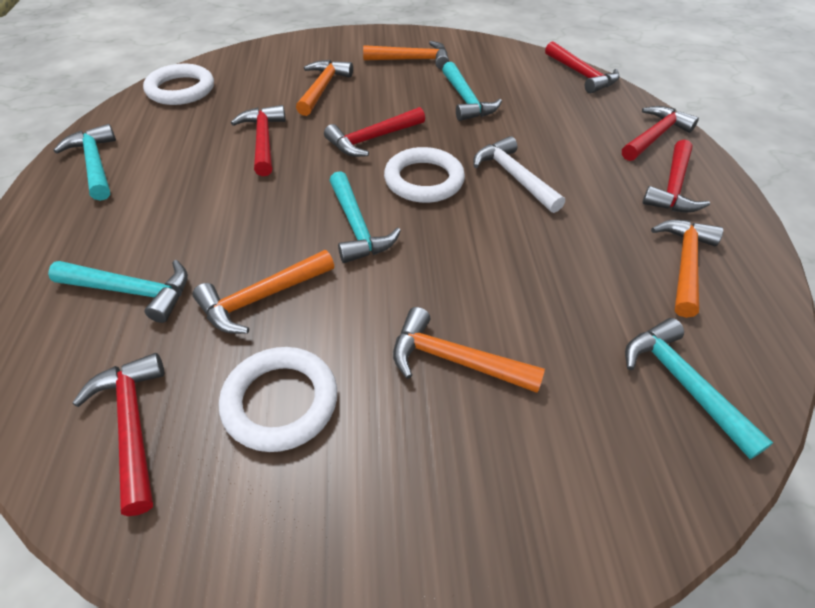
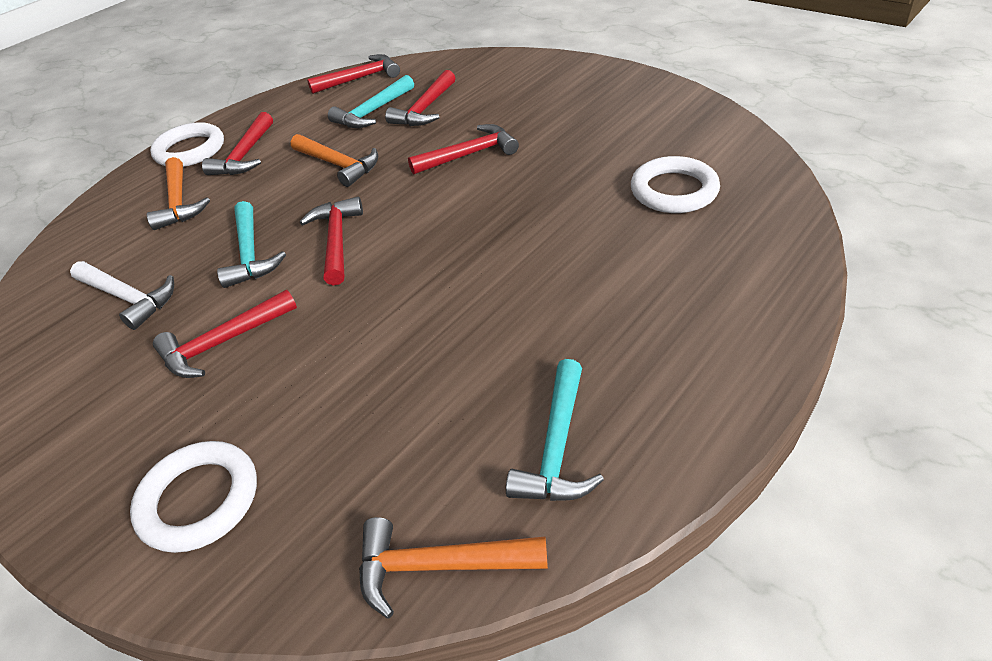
orange hammer: 5 -> 3
turquoise hammer: 5 -> 3

